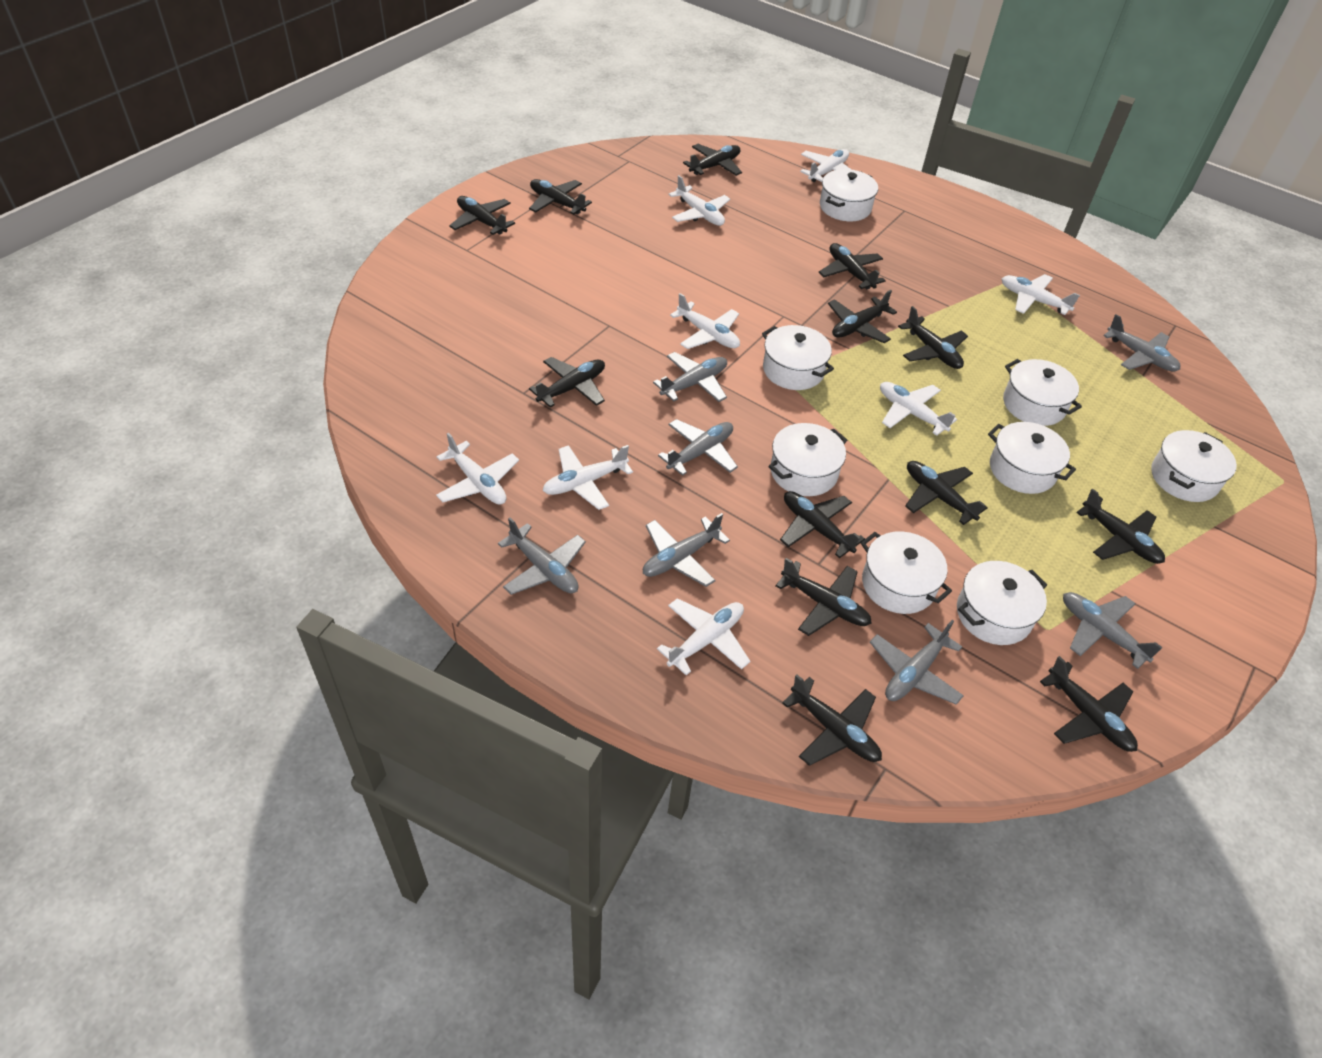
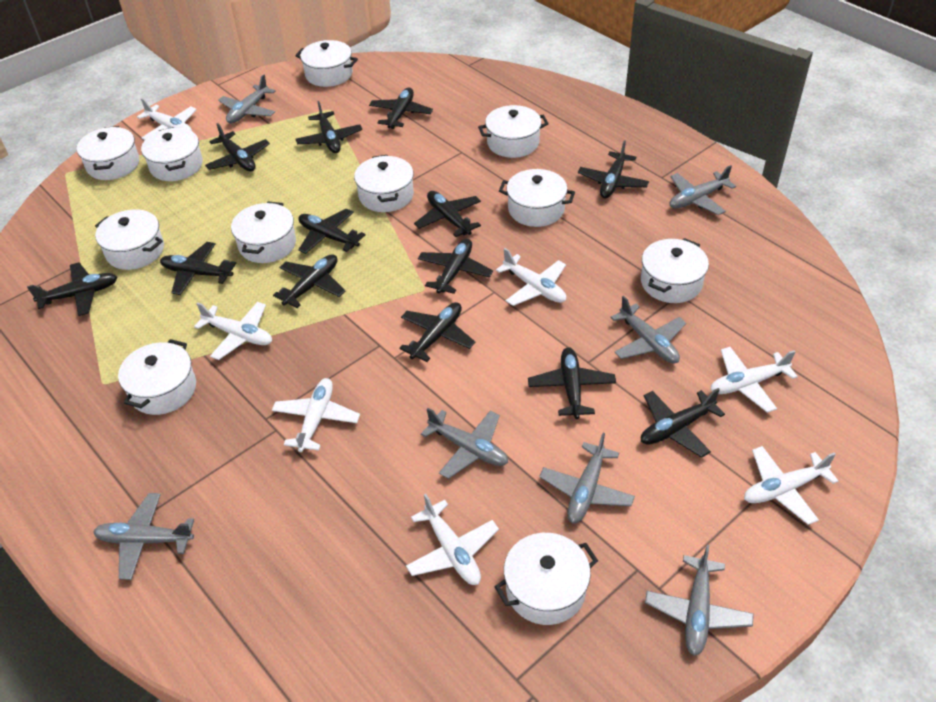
white plane: 8 -> 7
white pot: 8 -> 11

